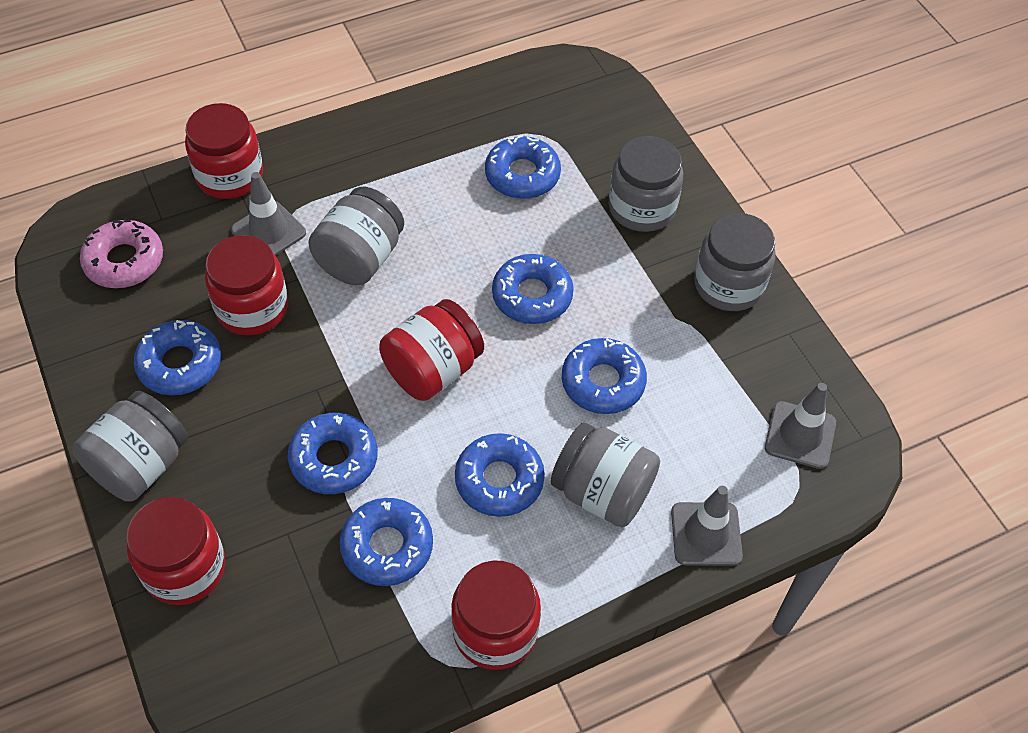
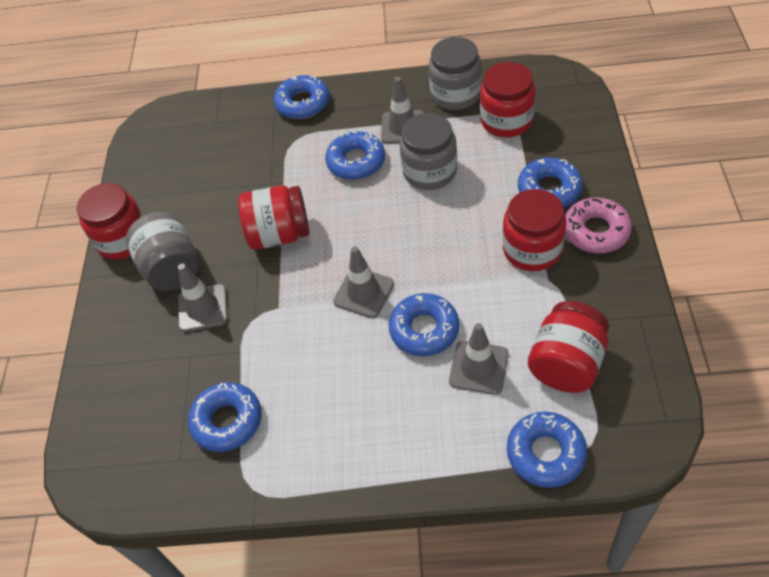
blue donut: 7 -> 6
grey jar: 5 -> 3
grey traffic cone: 3 -> 4

